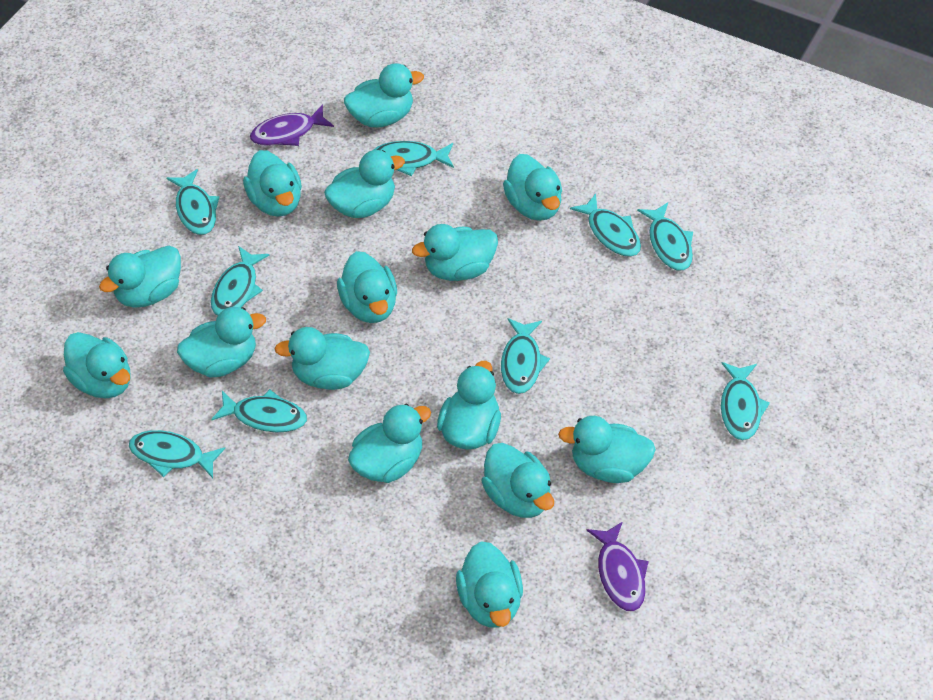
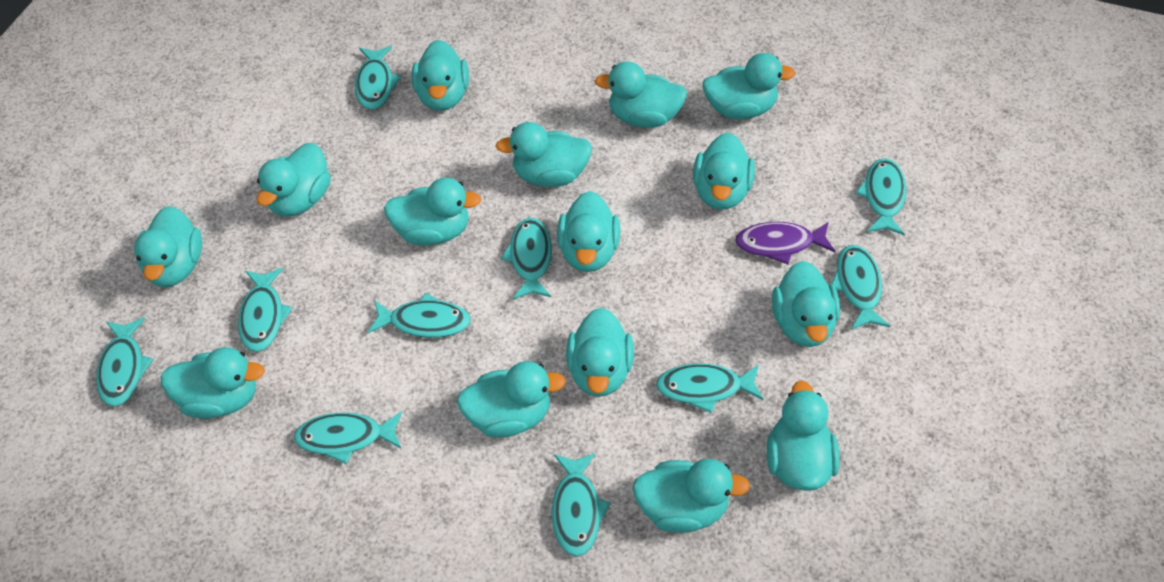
purple fish: 2 -> 1
turquoise fish: 9 -> 10

